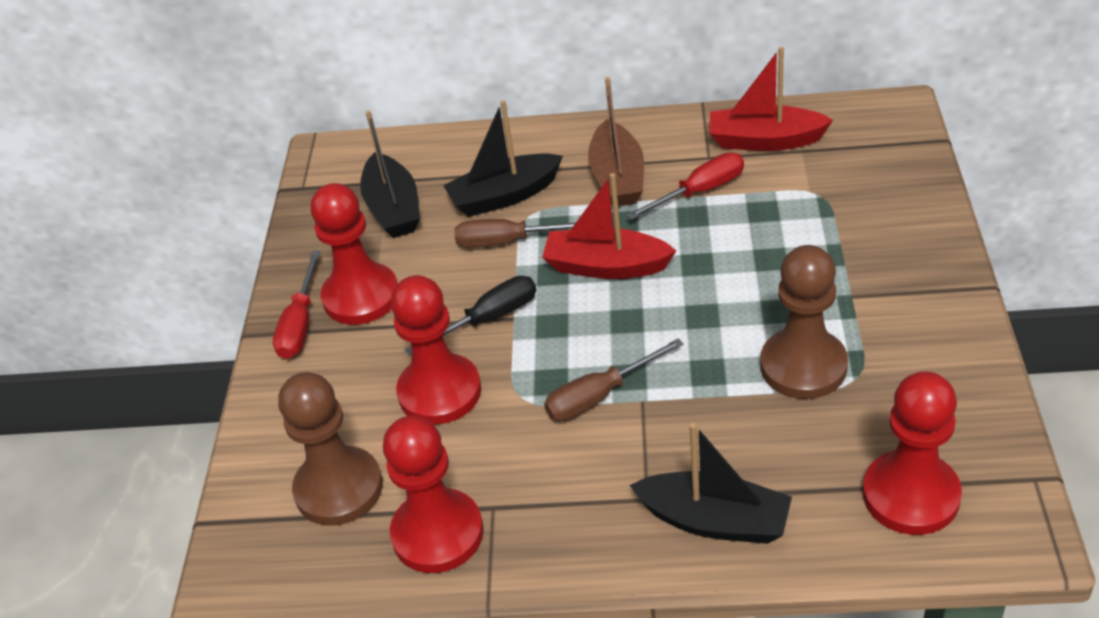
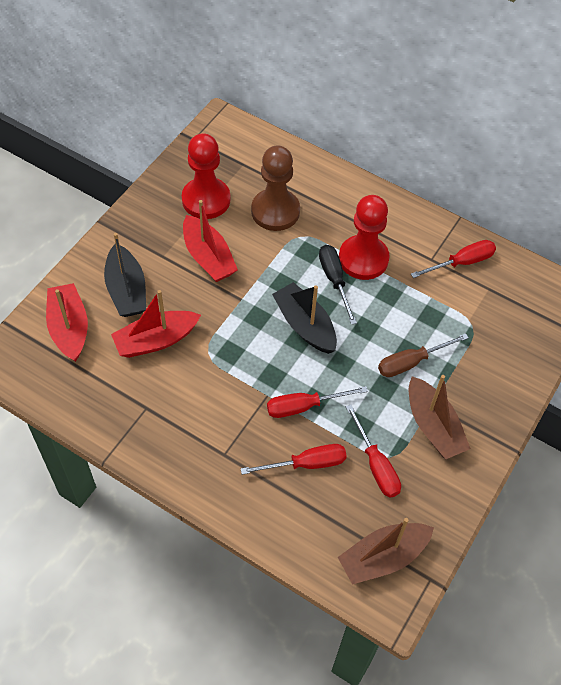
black boat: 3 -> 2
brown boat: 1 -> 2
brown pawn: 2 -> 1
brown screwdriver: 2 -> 1
red boat: 2 -> 3
red pawn: 4 -> 2
red screwdriver: 2 -> 4

